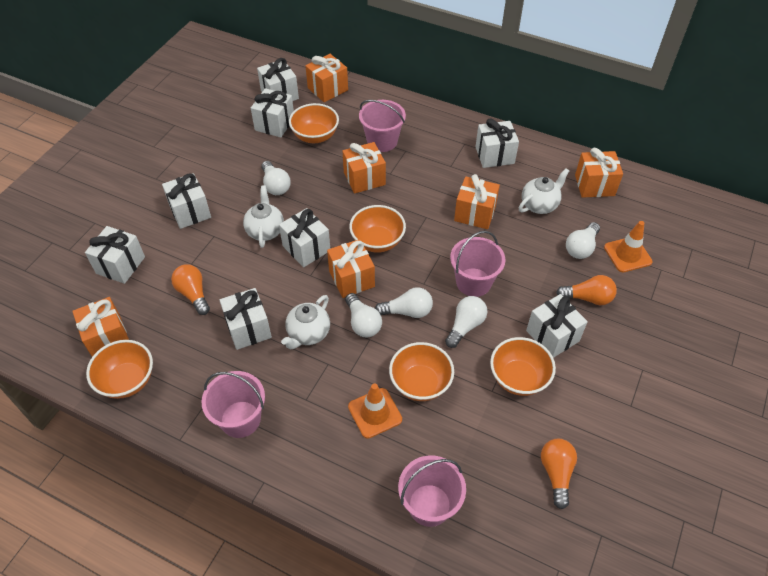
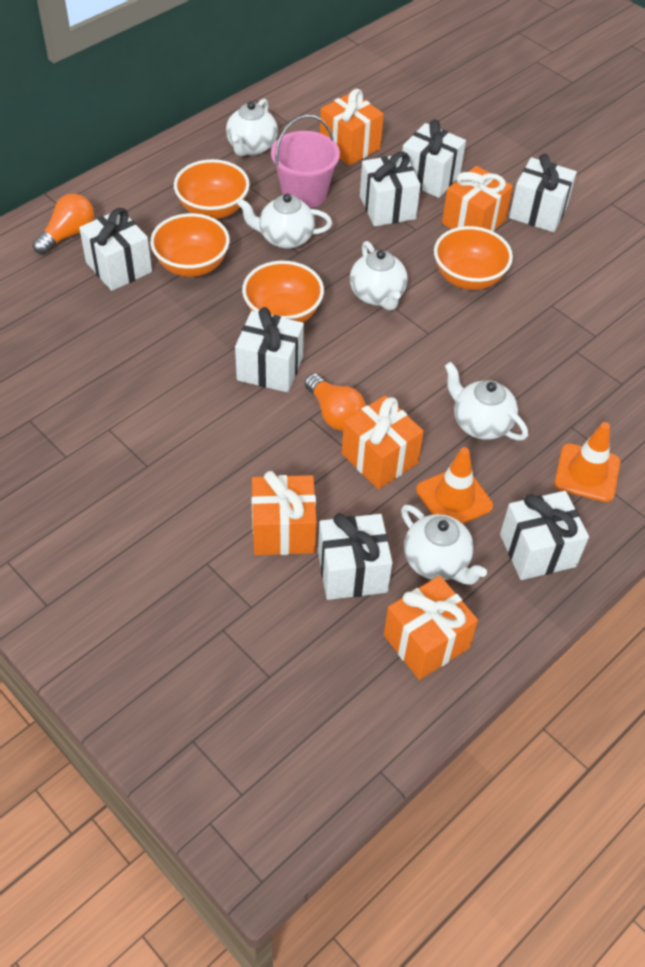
orange bowl: 5 -> 4
orange gift: 6 -> 5
orange light bulb: 3 -> 2
pink bucket: 4 -> 1
white gift: 8 -> 7
white light bulb: 5 -> 0
white teapot: 3 -> 5

